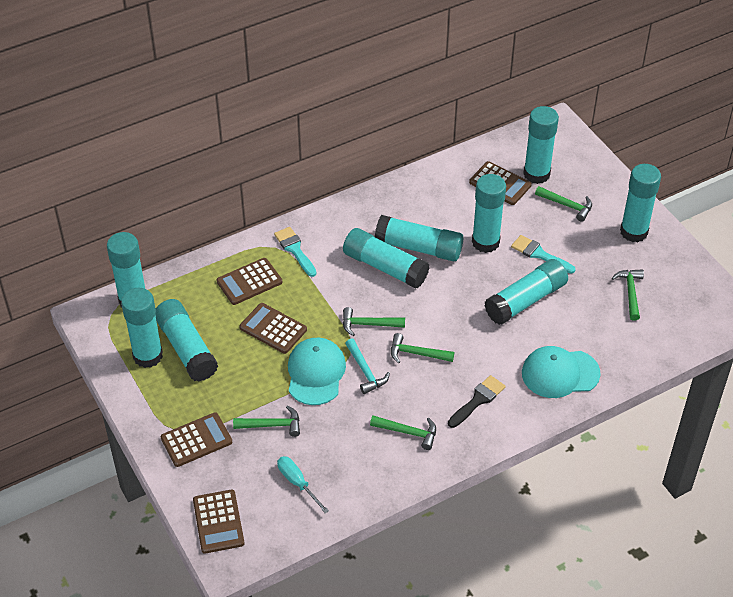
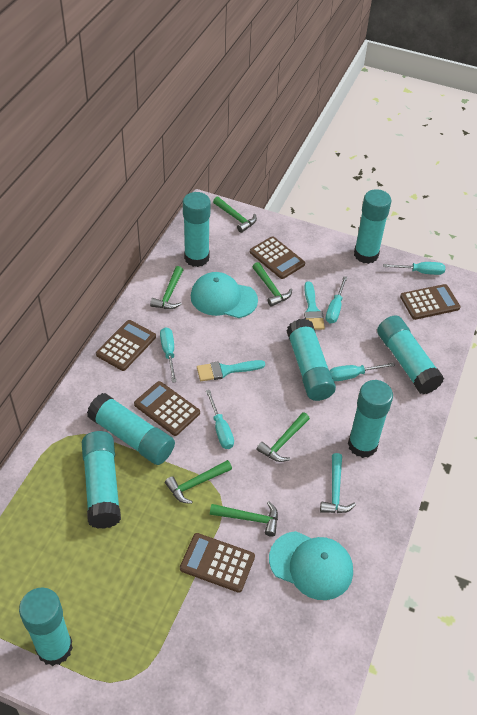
black brush: 1 -> 0
turquoise glue stick: 9 -> 8
turquoise screwdriver: 1 -> 5

